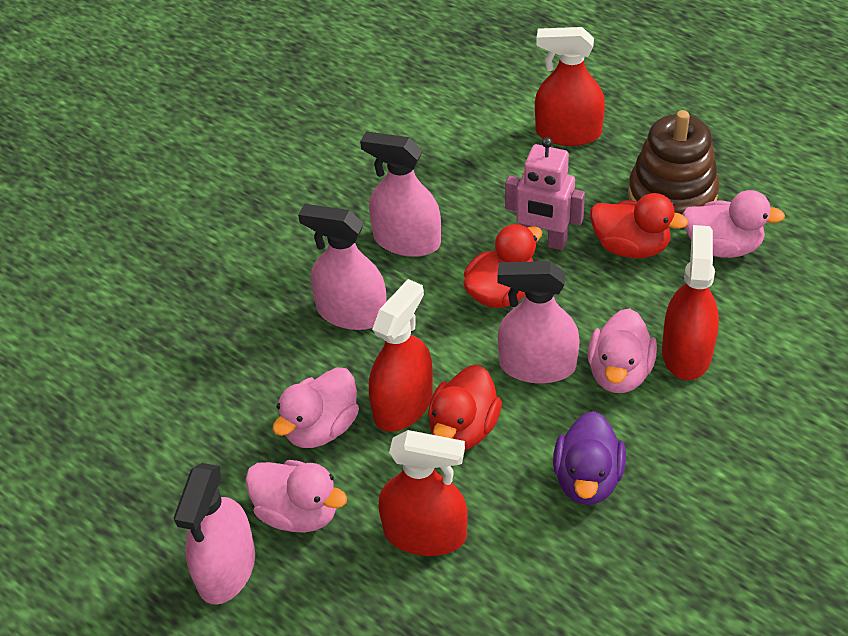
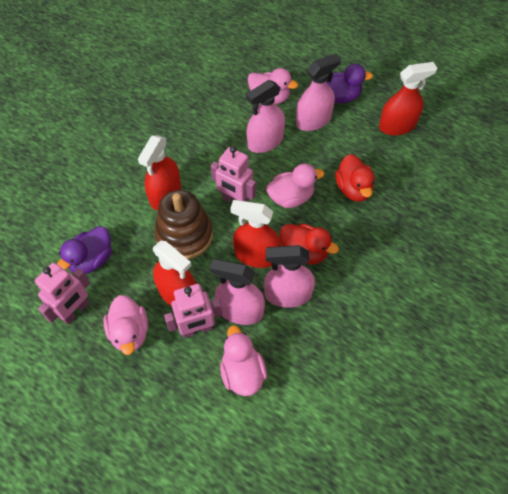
pink robot: 1 -> 3
purple duck: 1 -> 2
red duck: 3 -> 2

